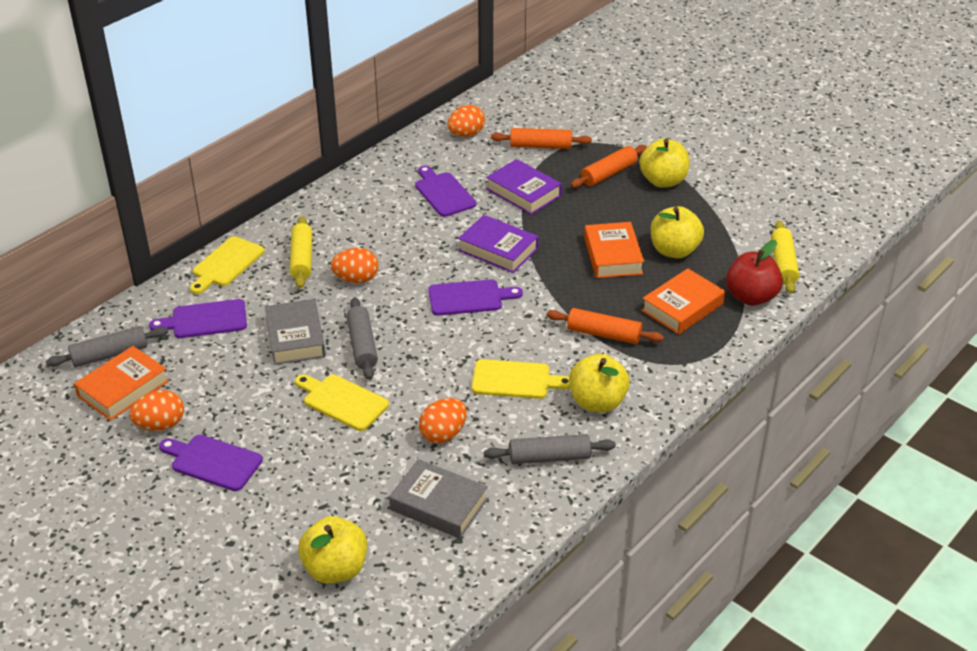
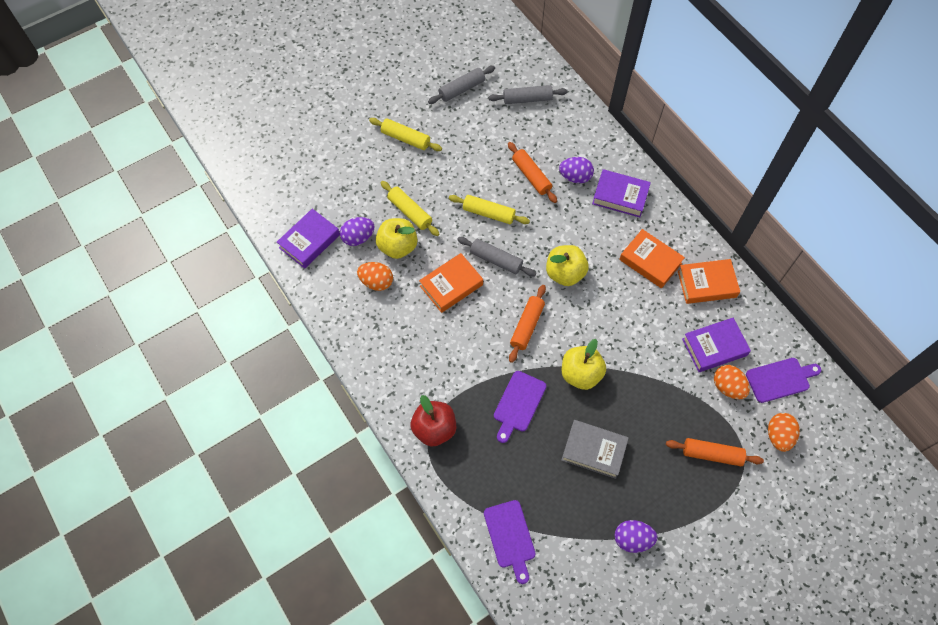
grey book: 2 -> 1
orange egg: 4 -> 3
purple book: 2 -> 3
purple cutting board: 4 -> 3
purple egg: 0 -> 3
yellow apple: 4 -> 3
yellow cutting board: 3 -> 0
yellow rolling pin: 2 -> 3

